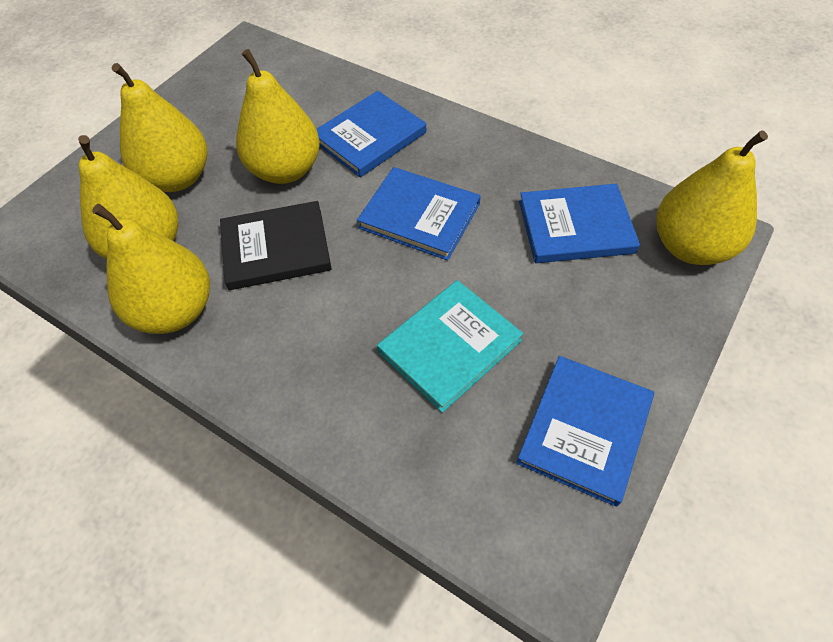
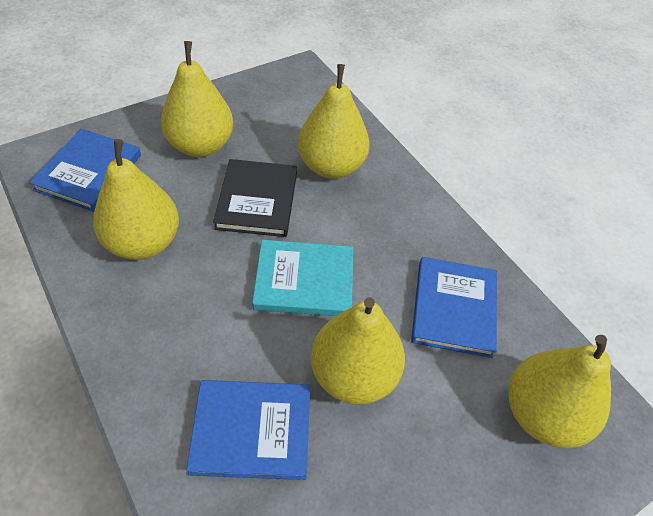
blue book: 4 -> 3

